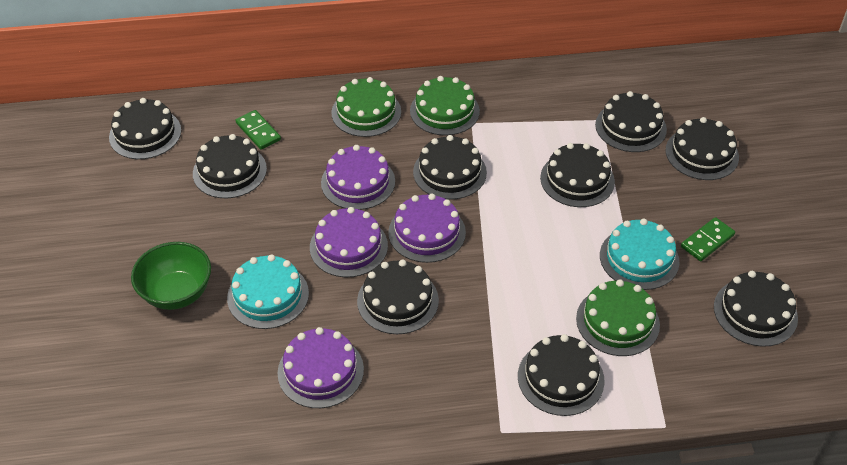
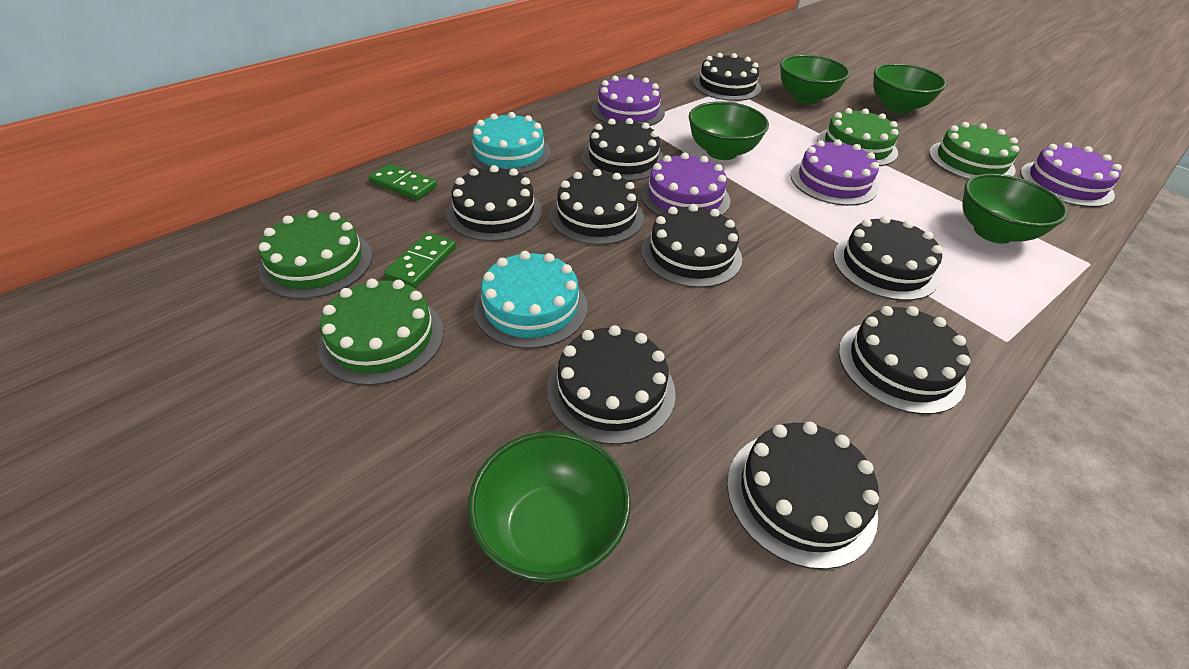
green bowl: 1 -> 5
green cake: 3 -> 4

